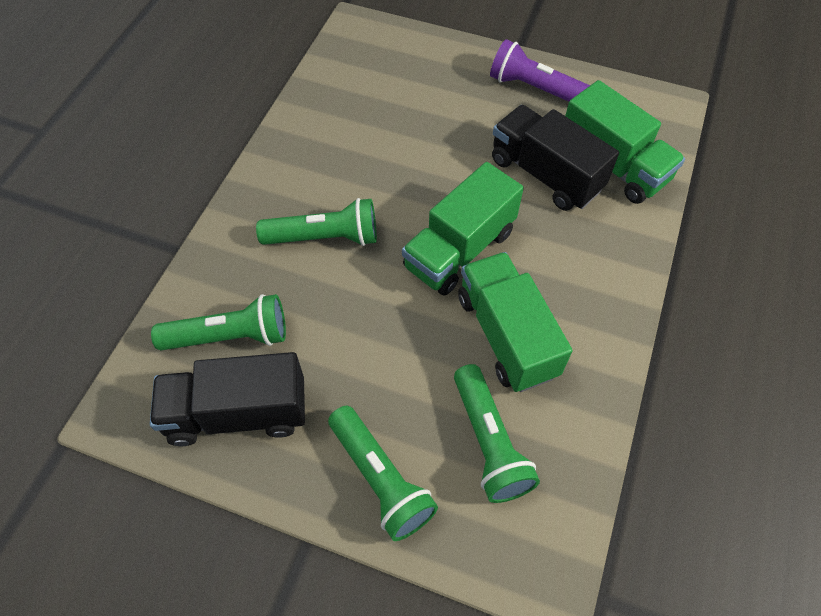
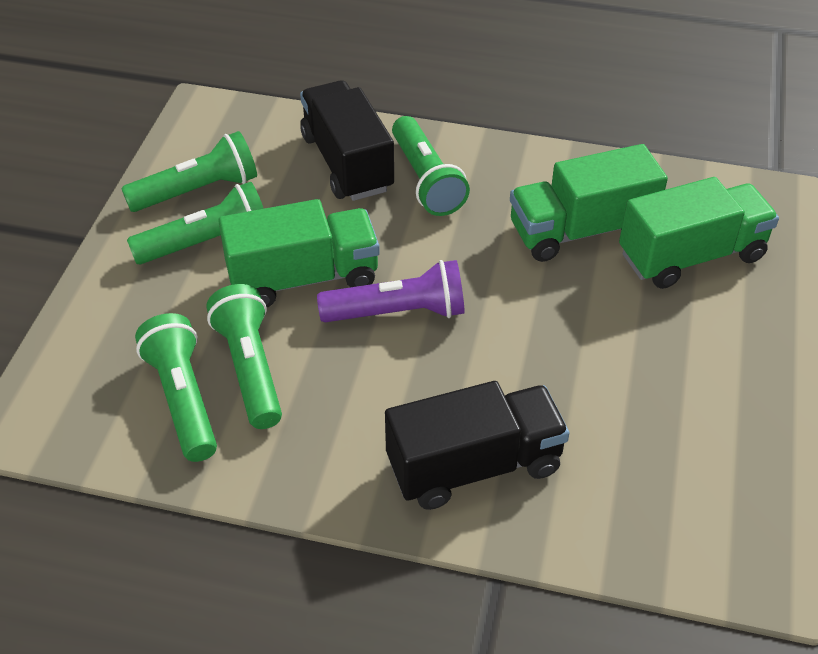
green flashlight: 4 -> 5

